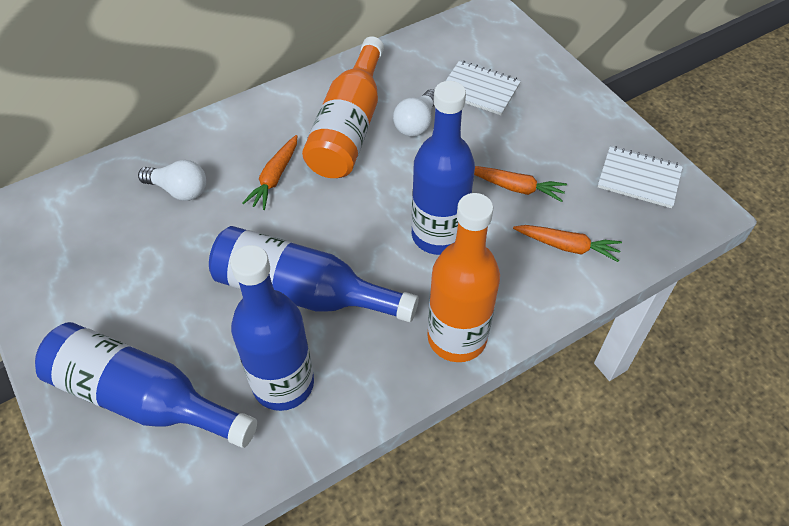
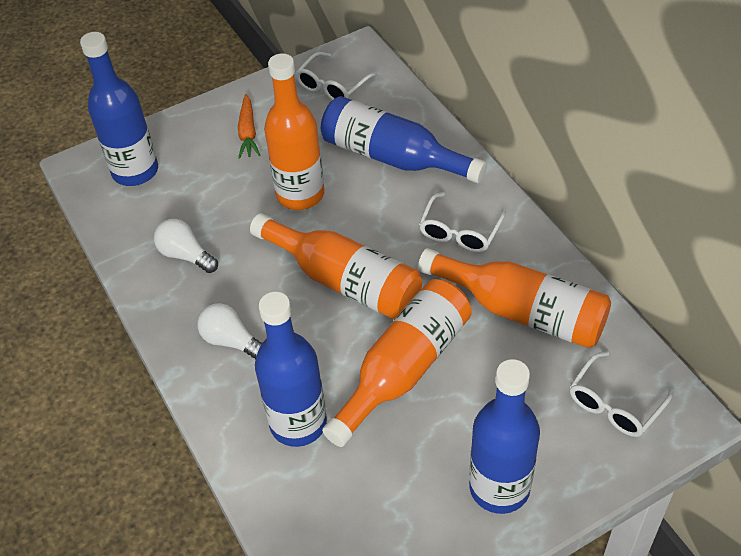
orange bottle: 2 -> 4
orange carrot: 3 -> 1
white glasses: 0 -> 3
white notebook: 2 -> 0

